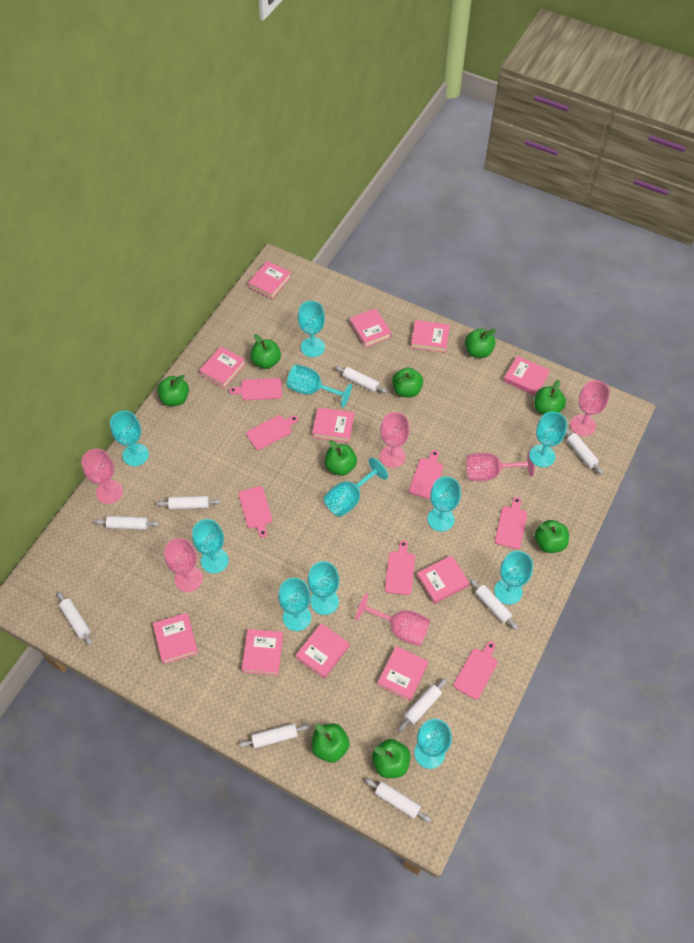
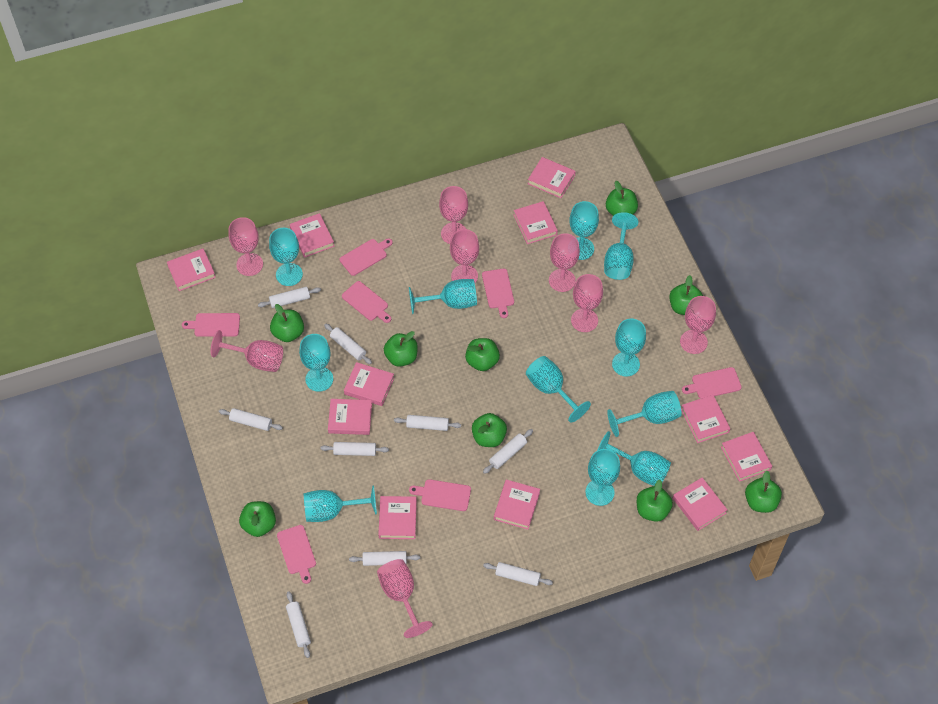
pink goblet: 6 -> 8

